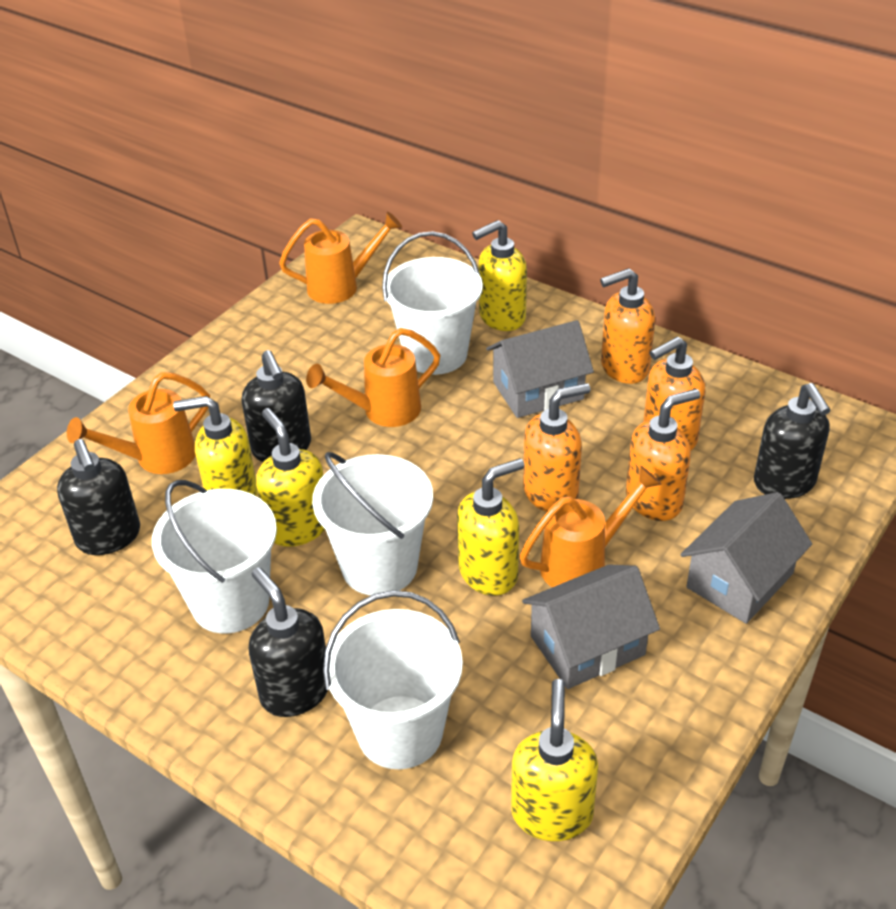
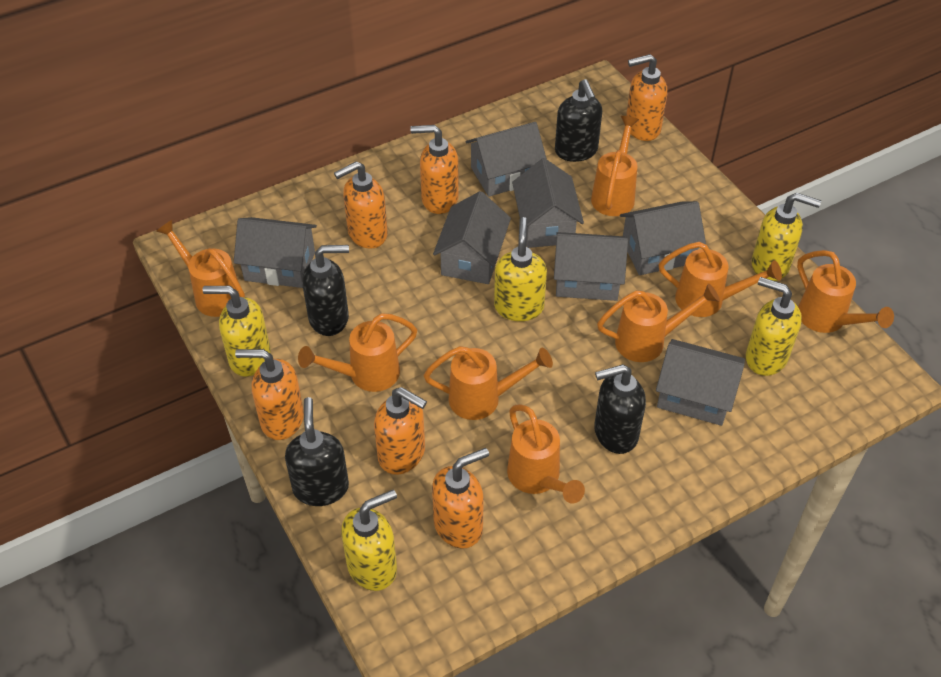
grey house: 3 -> 7
orange soap dispenser: 4 -> 6
orange watering can: 4 -> 8
white bucket: 4 -> 0

